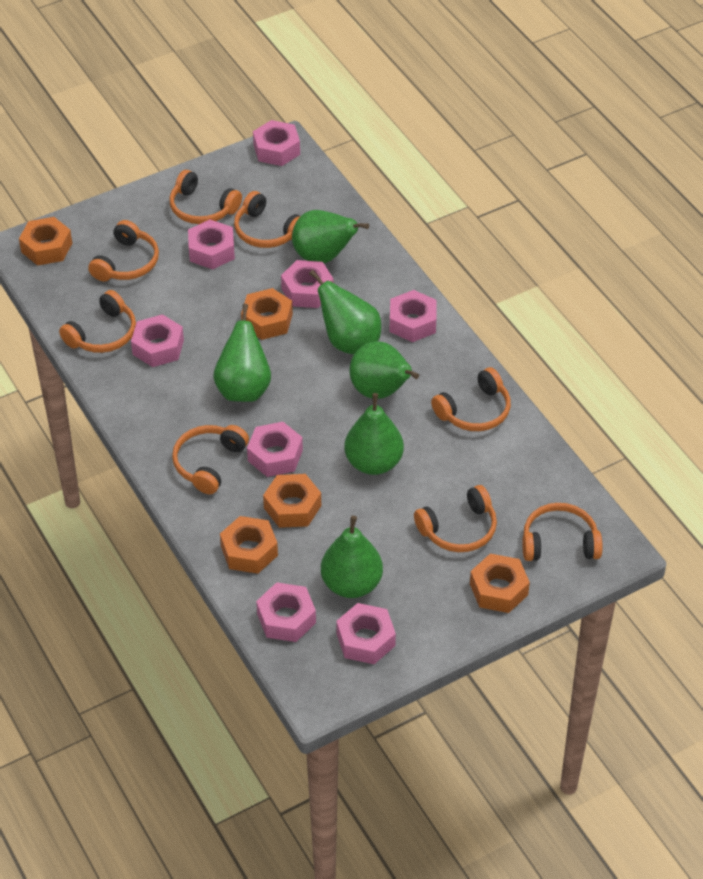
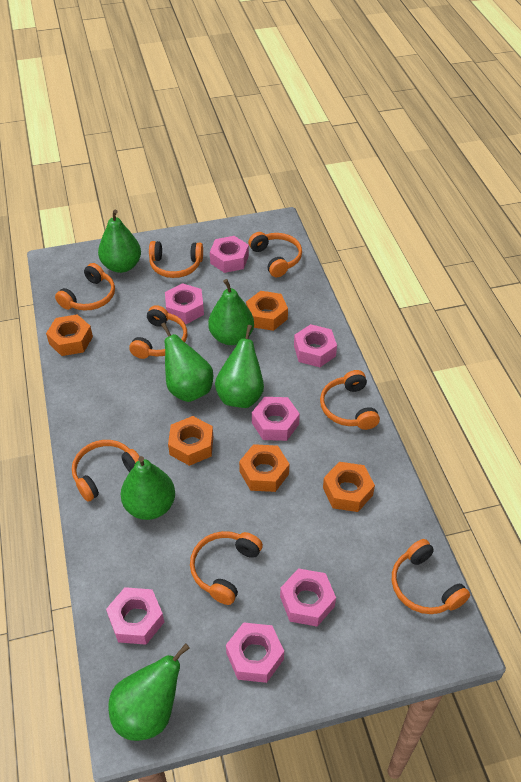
pink nut: 8 -> 7

